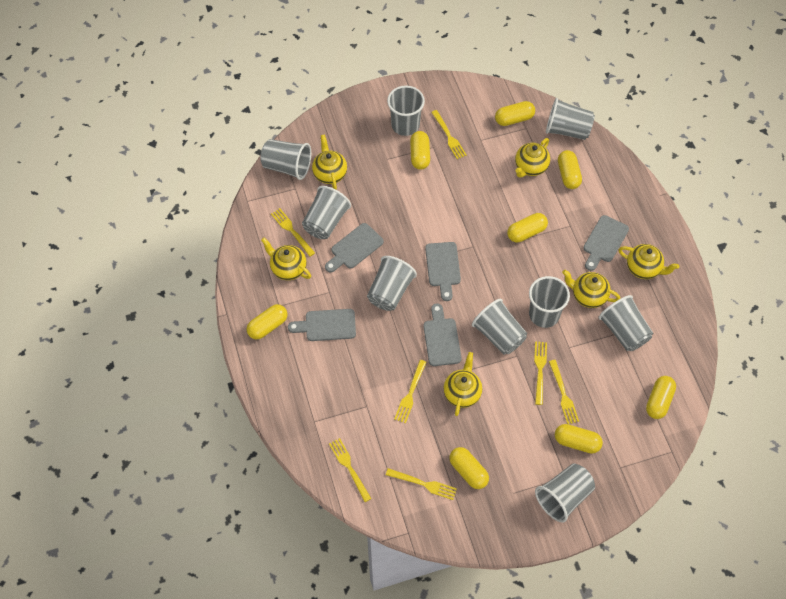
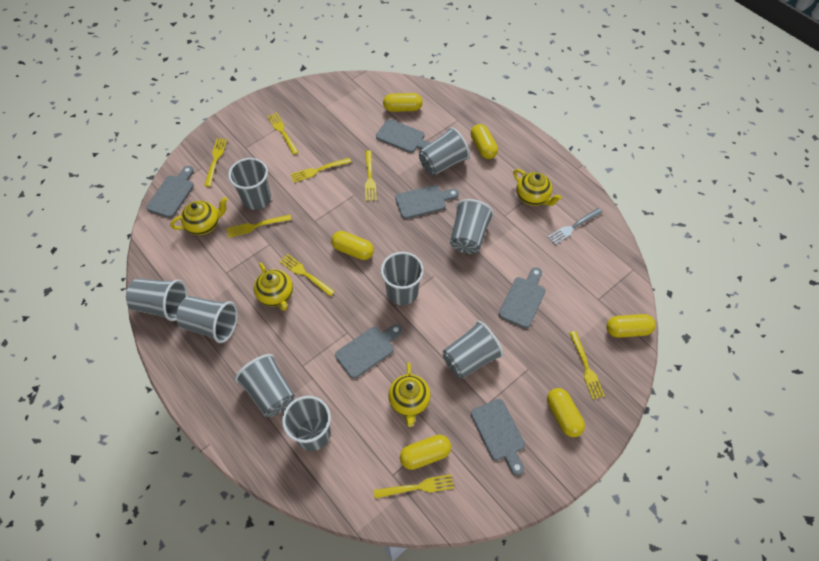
grey cutting board: 5 -> 6
grey fork: 0 -> 1
yellow capsule: 8 -> 6
yellow fork: 7 -> 8
yellow teapot: 6 -> 4

